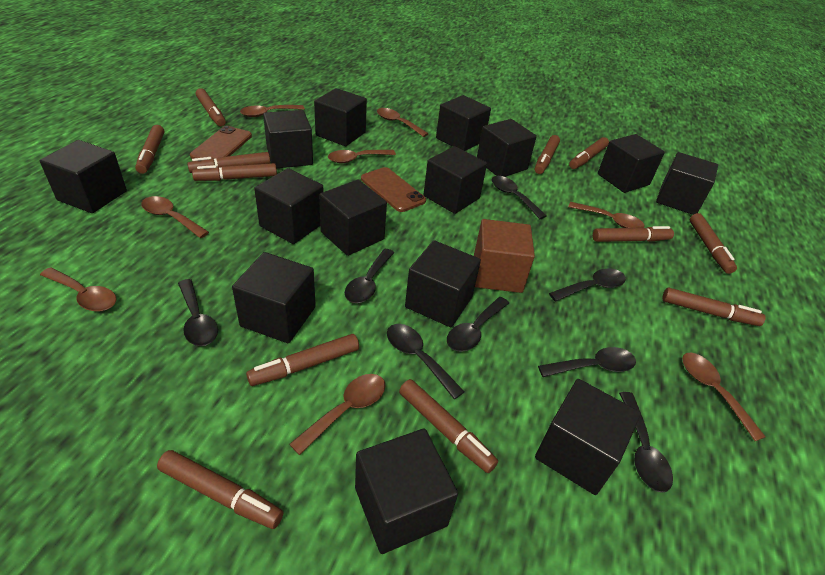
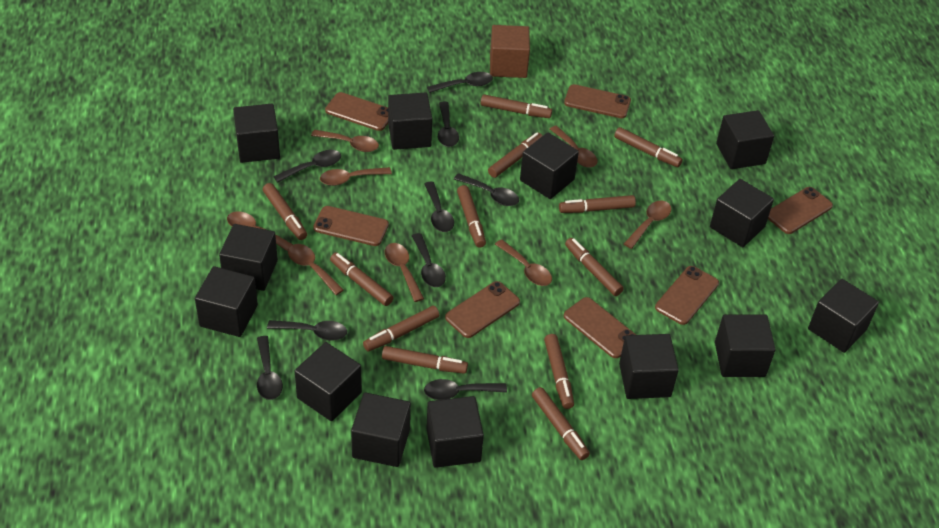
black cube: 14 -> 13
black spoon: 8 -> 9
brown phone: 2 -> 7

